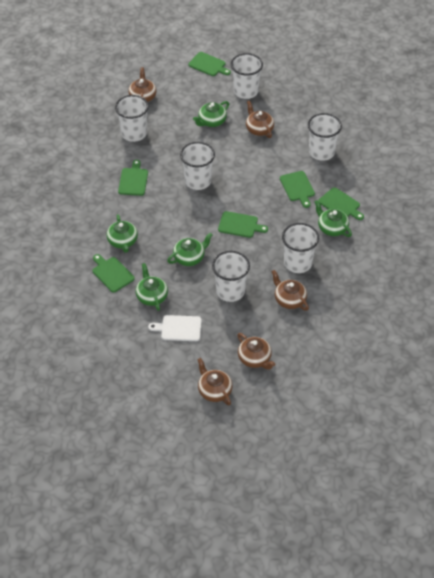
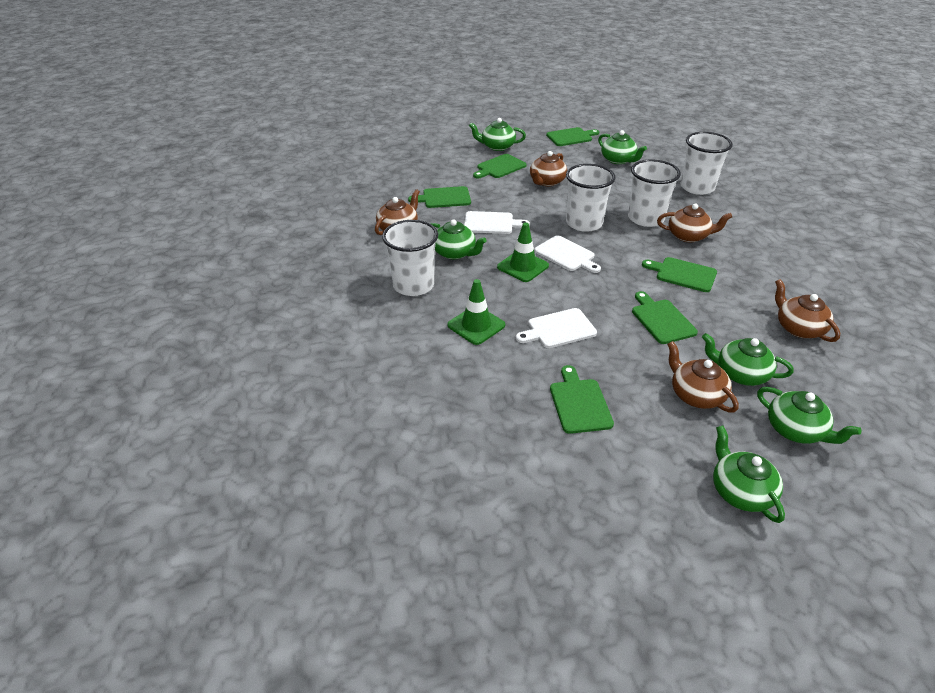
green teapot: 5 -> 6
green traffic cone: 0 -> 2
white cup: 6 -> 4
white cutting board: 1 -> 3

